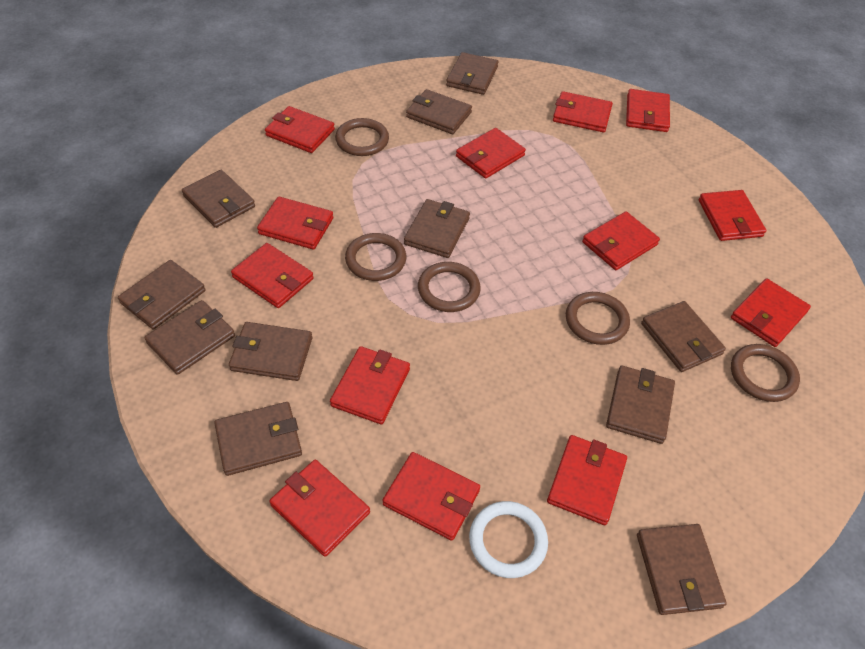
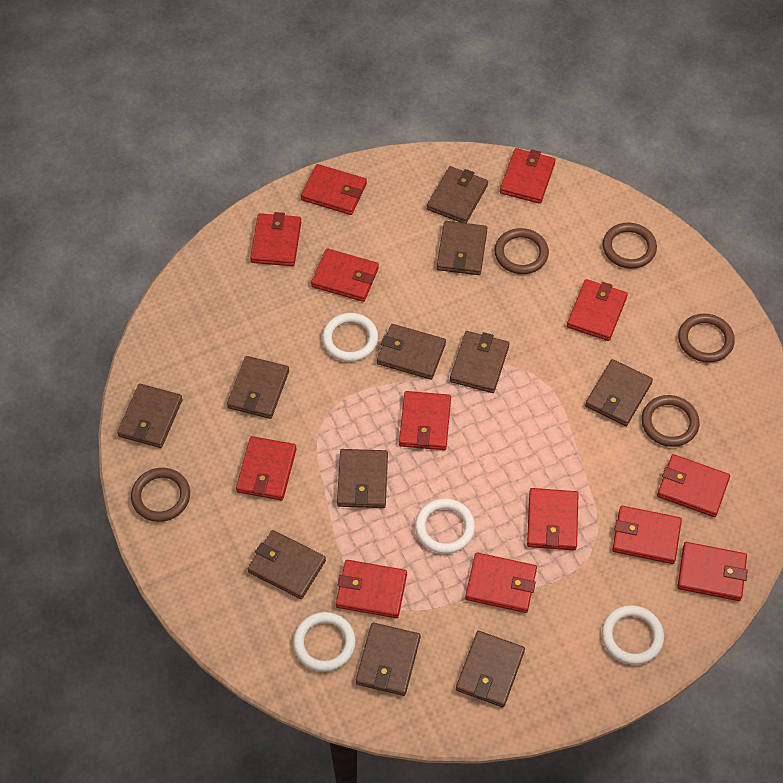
white ring: 1 -> 4

